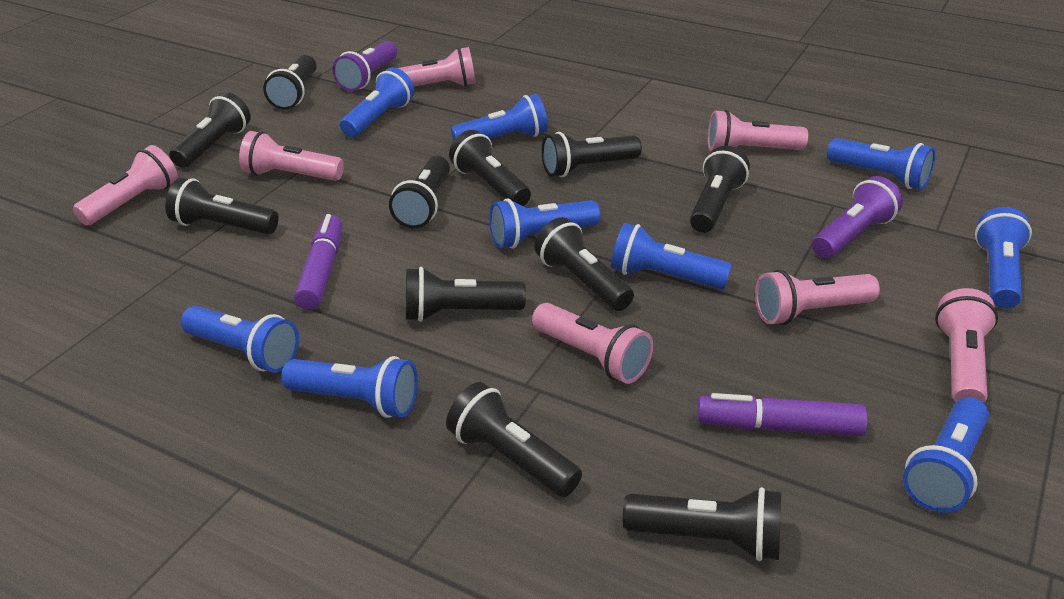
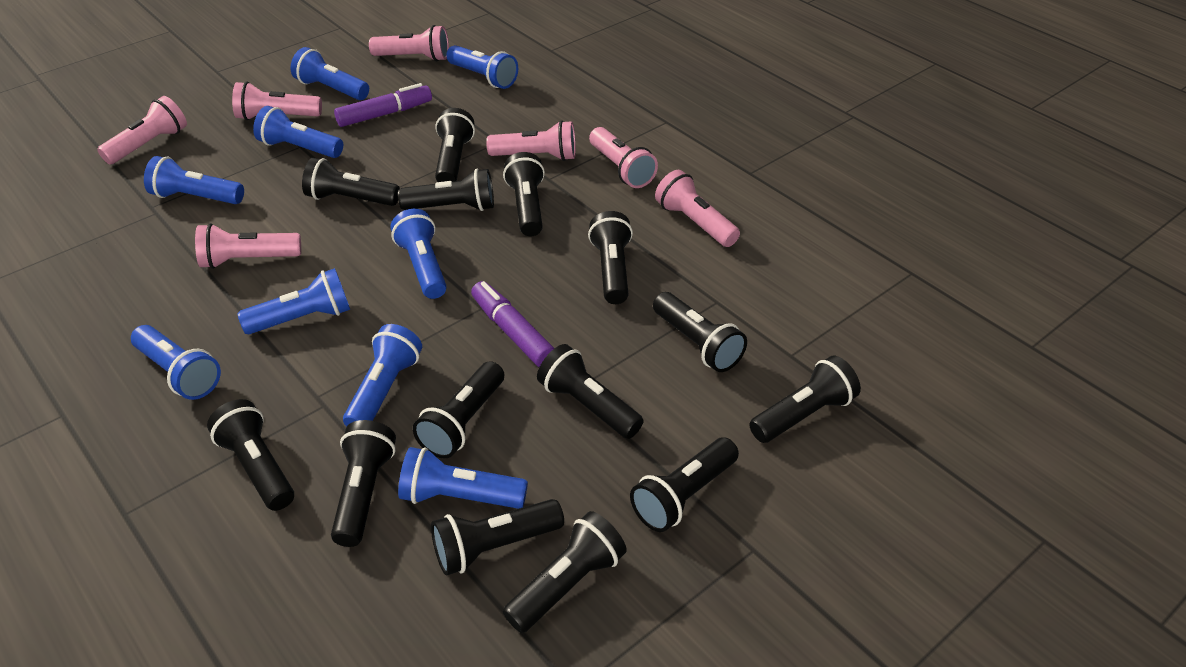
black flashlight: 11 -> 14
purple flashlight: 2 -> 0

